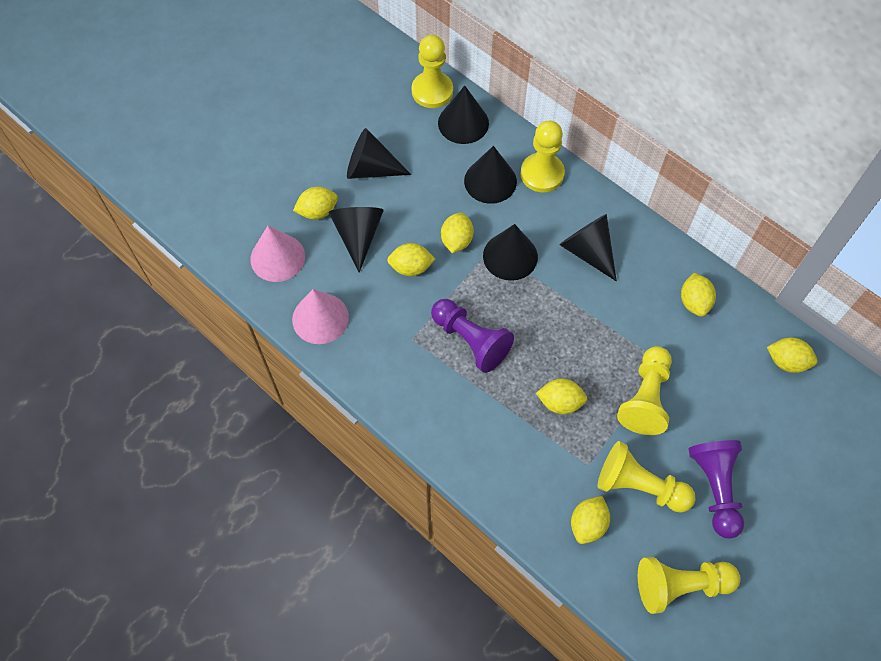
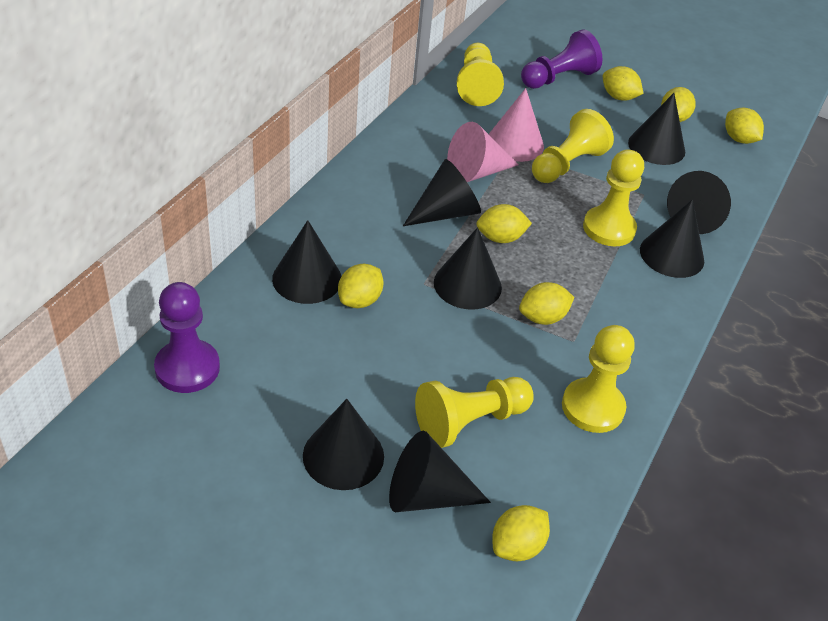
black cone: 6 -> 8

